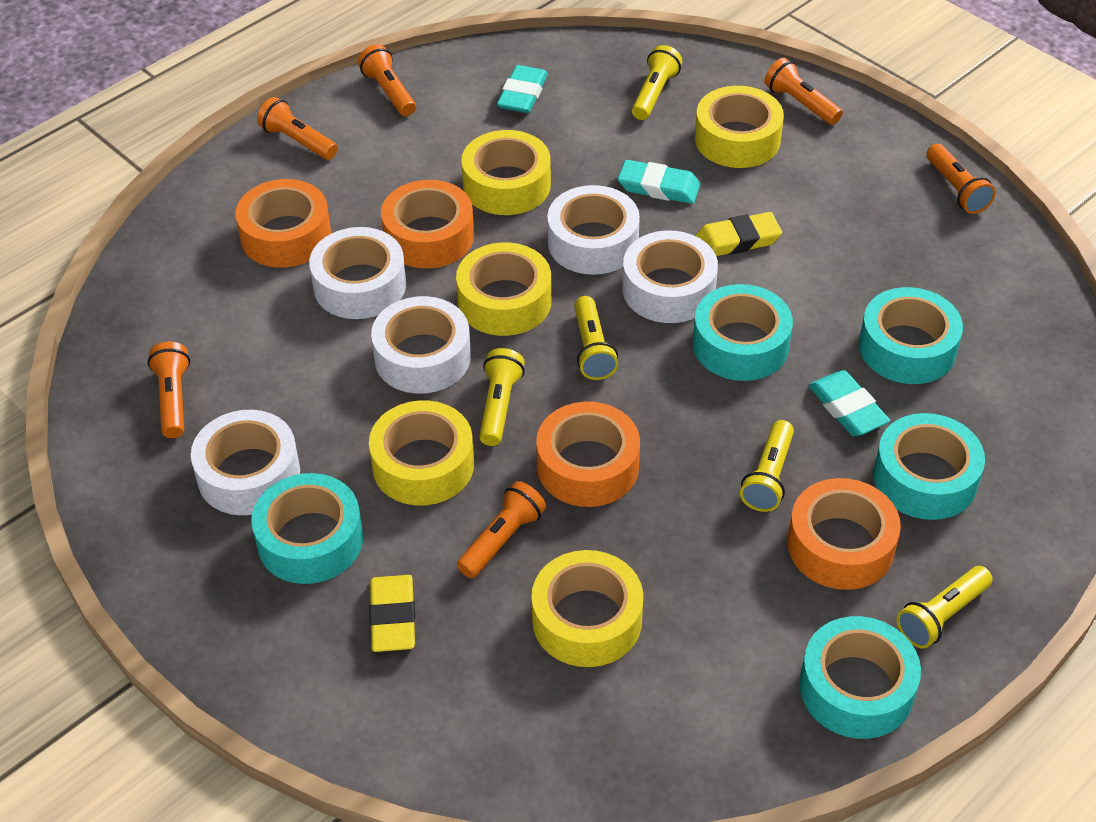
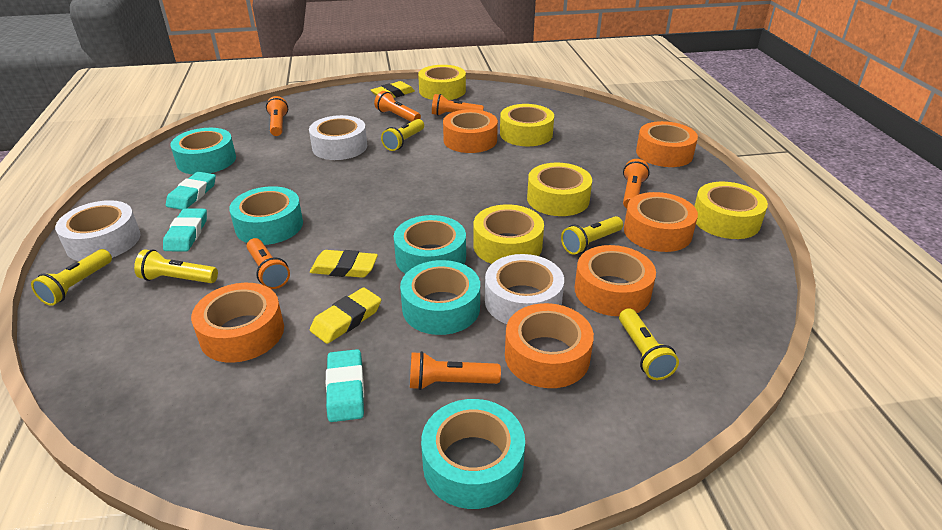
orange tape: 4 -> 6
white tape: 5 -> 3
yellow eraser: 2 -> 3

